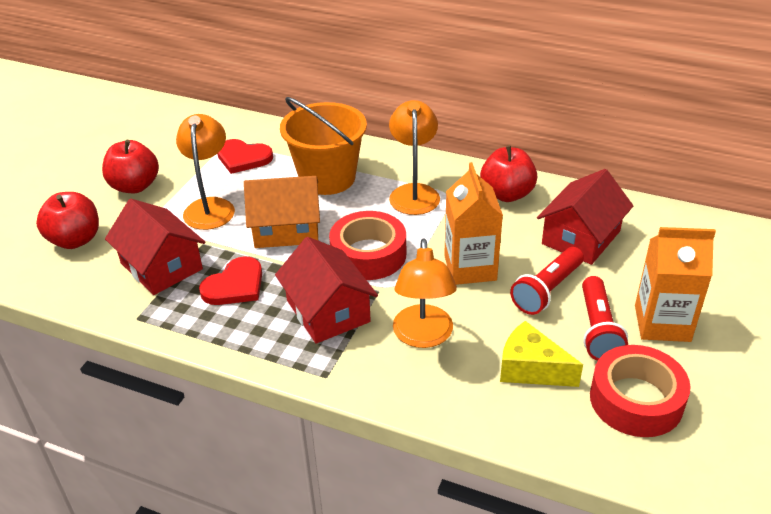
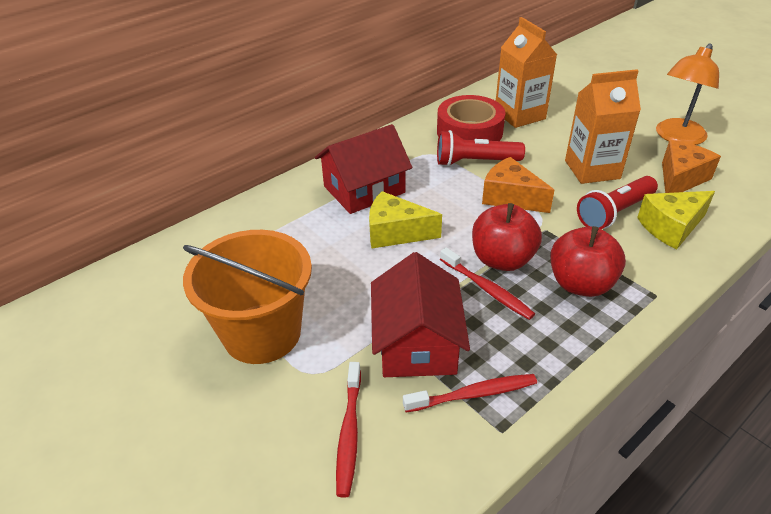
orange cheese: 0 -> 2
orange house: 1 -> 0
orange lamp: 3 -> 1
red apple: 3 -> 2
red heart: 2 -> 0
red house: 3 -> 2
red tape: 2 -> 1
red toothbrush: 0 -> 3
yellow cheese: 1 -> 2

